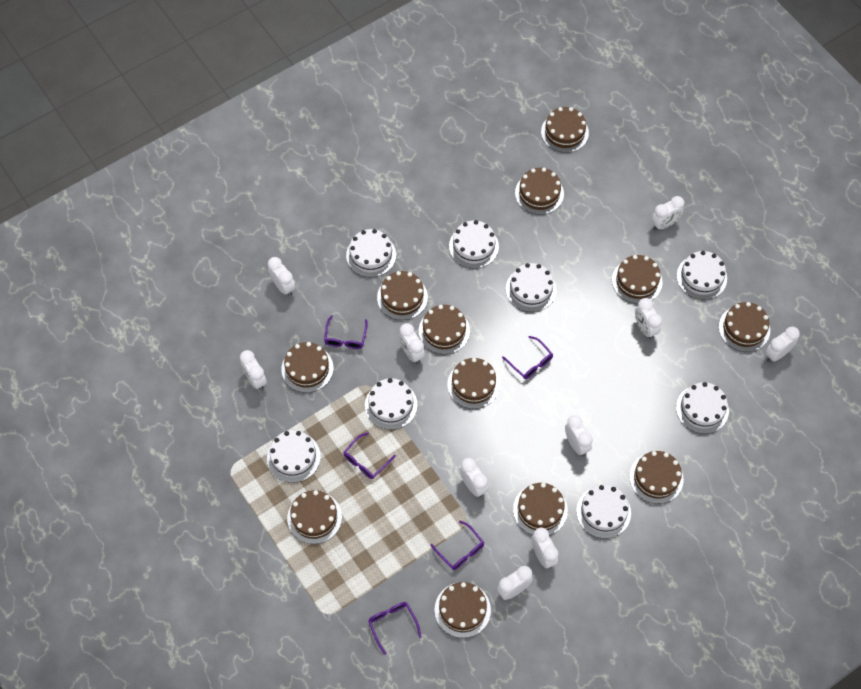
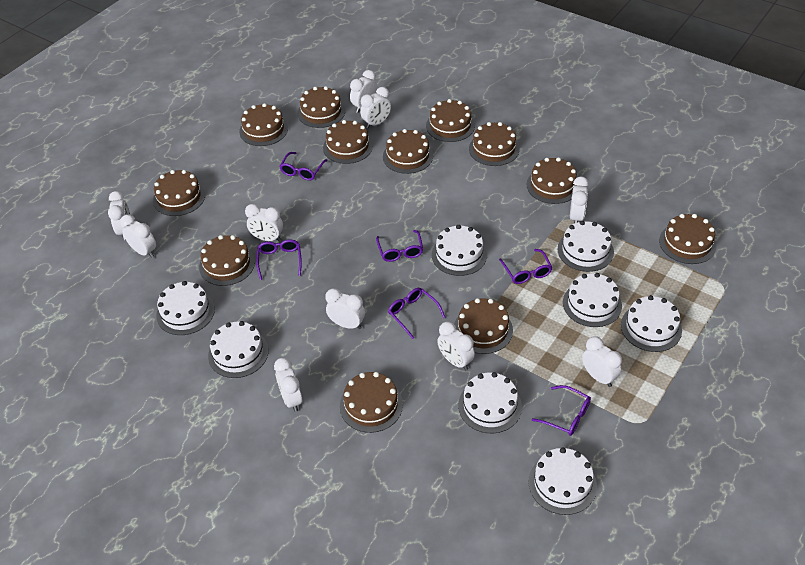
purple glasses: 5 -> 6

